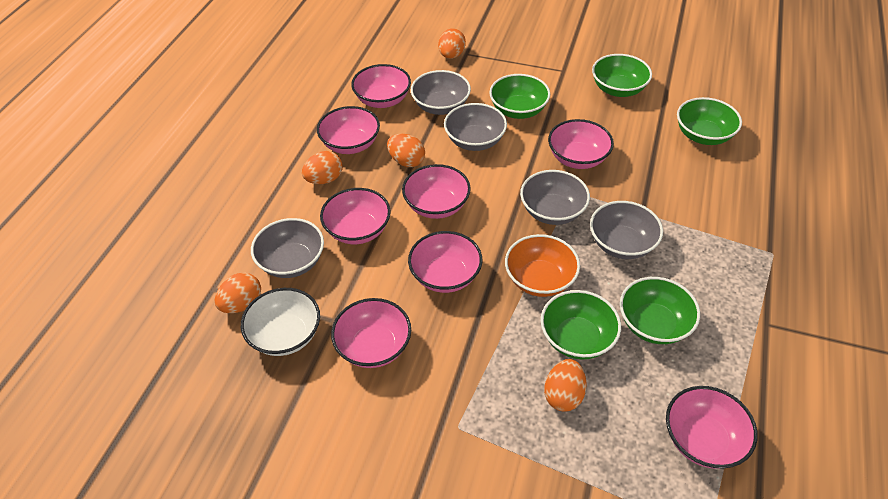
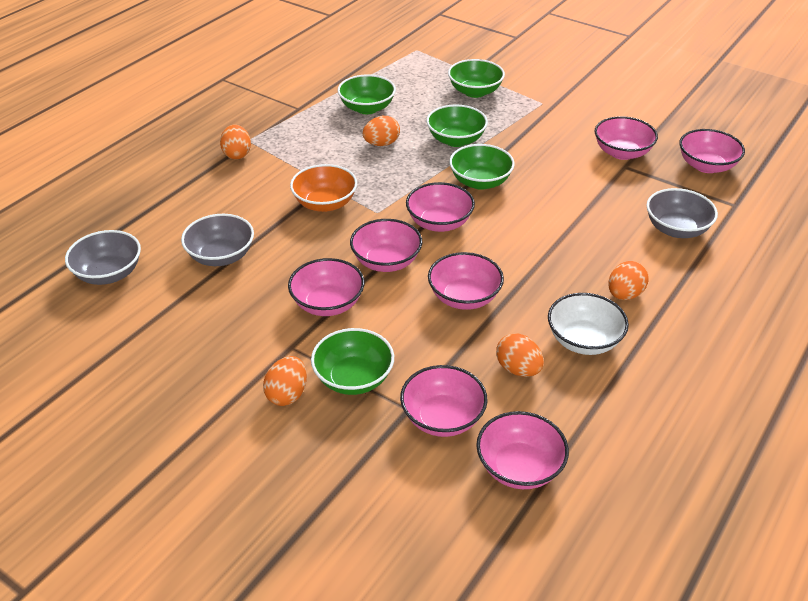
grey bowl: 5 -> 3

